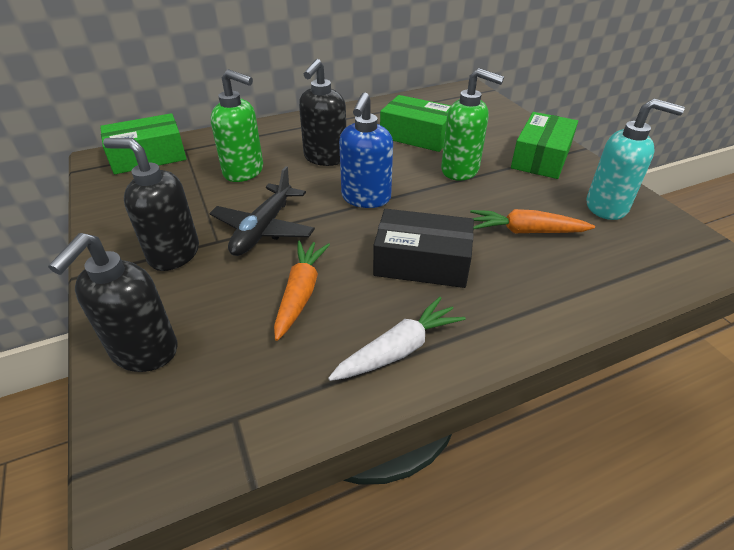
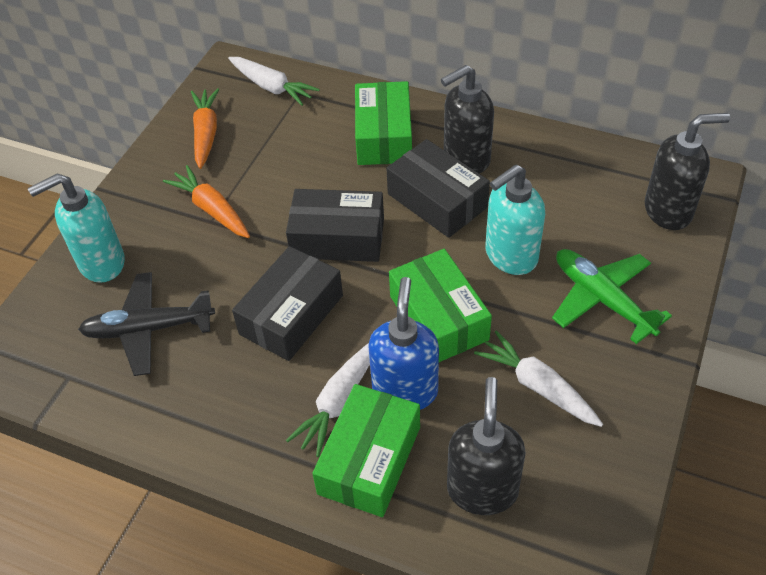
black box: 1 -> 3
green plane: 0 -> 1
green soap dispenser: 2 -> 0
turquoise soap dispenser: 1 -> 2
white carrot: 1 -> 3

